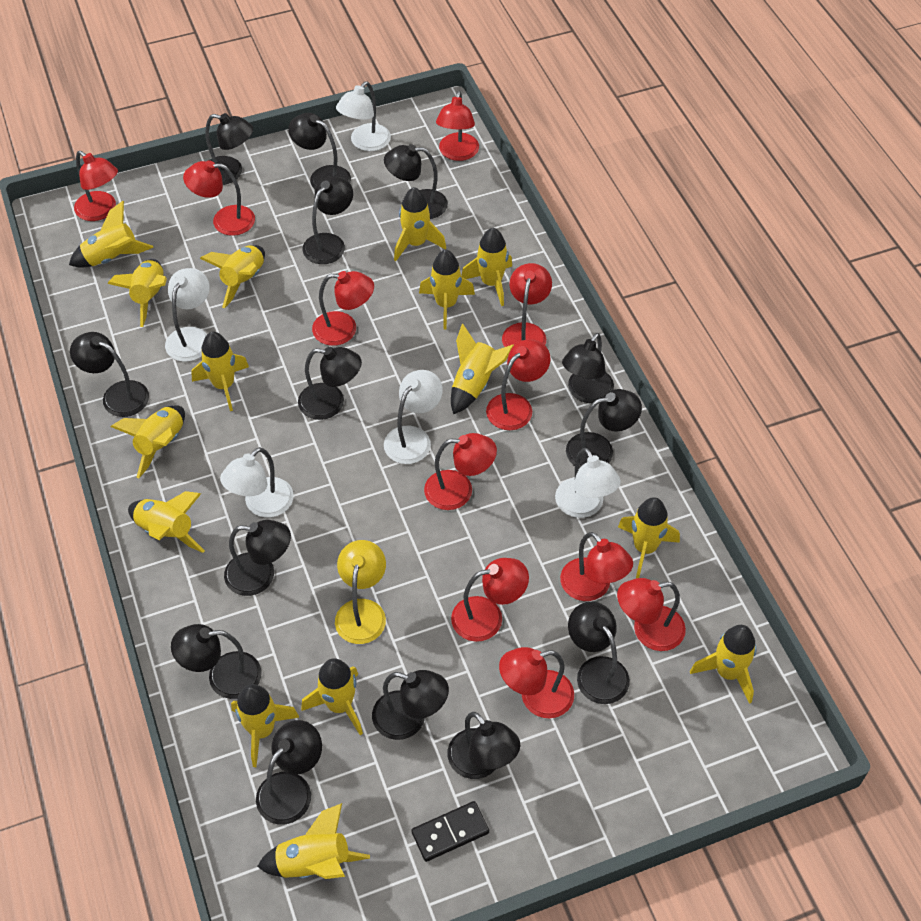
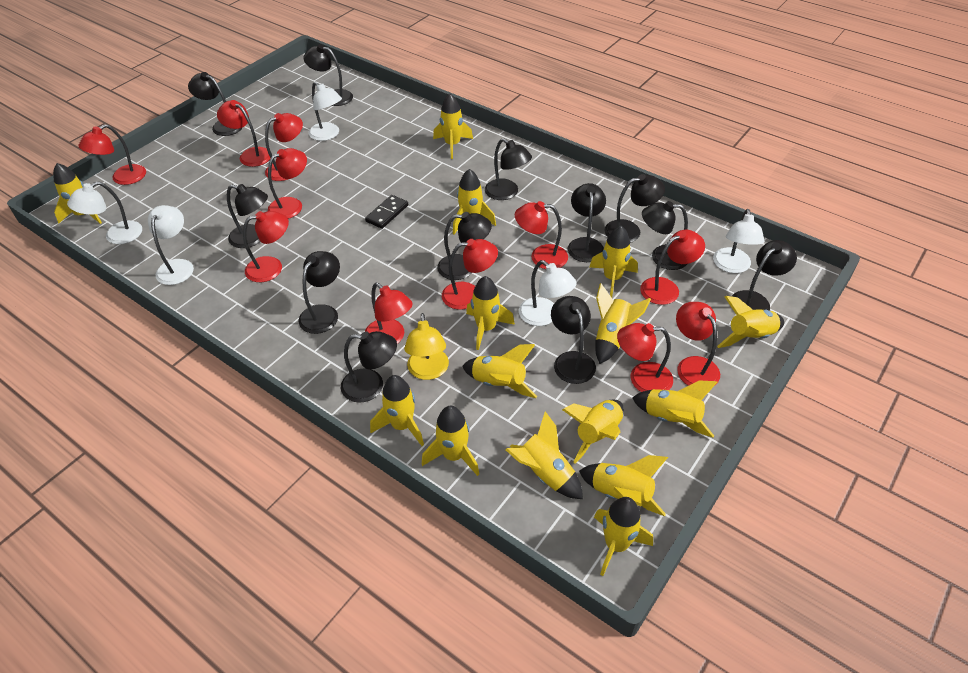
black lamp: 14 -> 12

